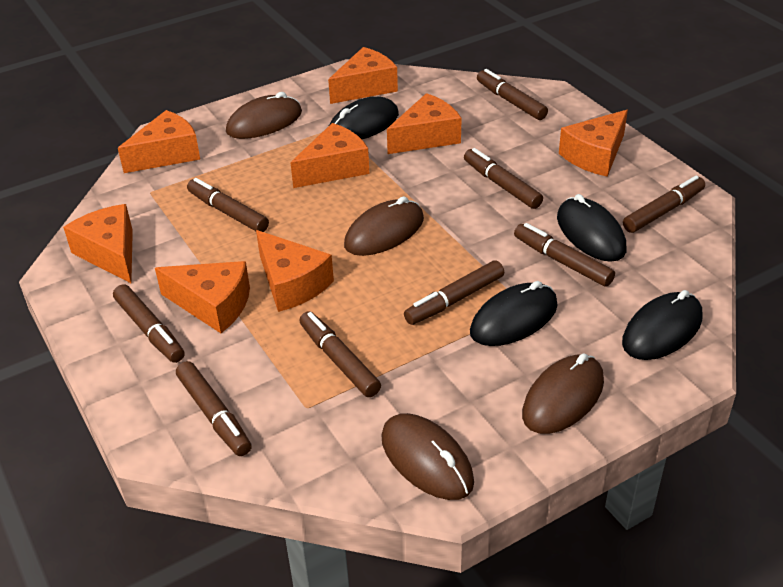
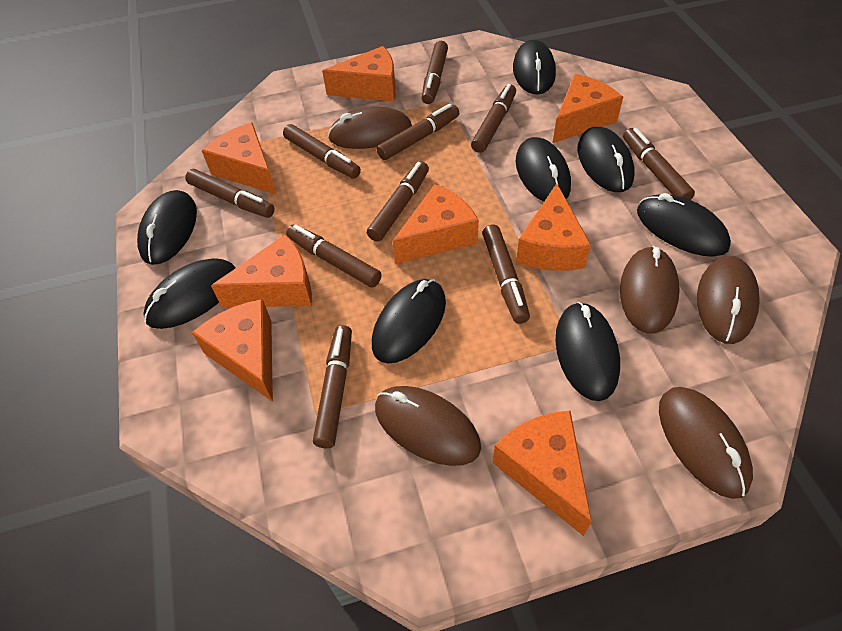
black mouse: 4 -> 8
brown marker: 9 -> 10
brown mouse: 4 -> 5

